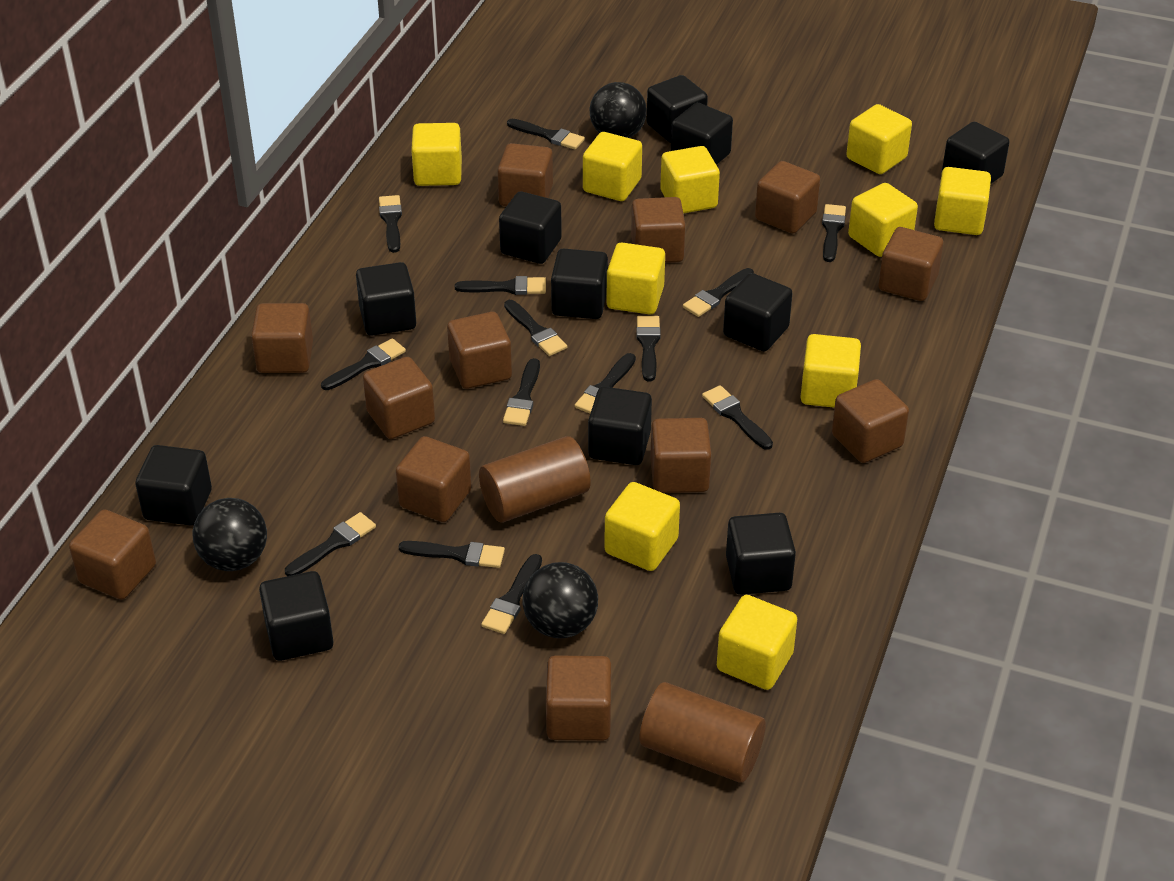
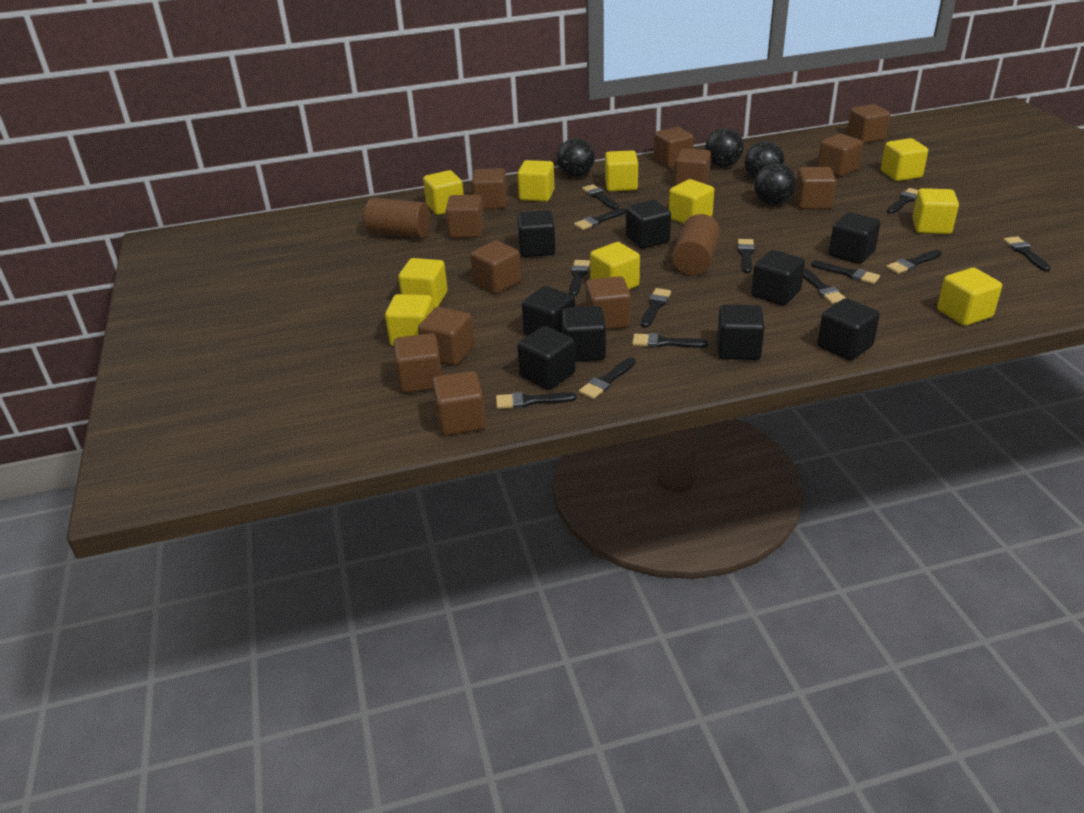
black ball: 3 -> 4
black brush: 14 -> 13
black cube: 11 -> 9

